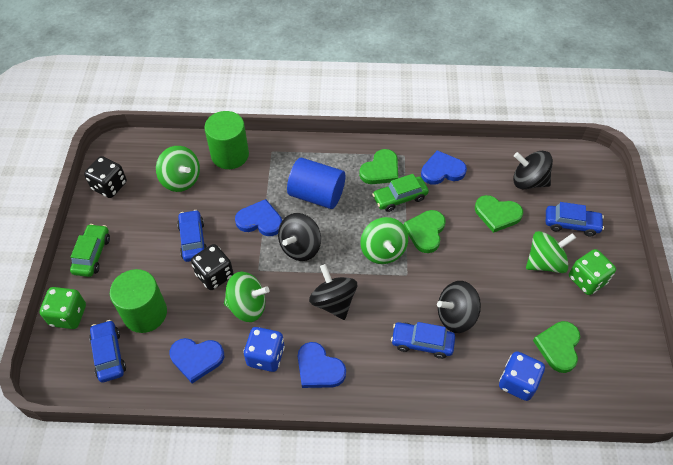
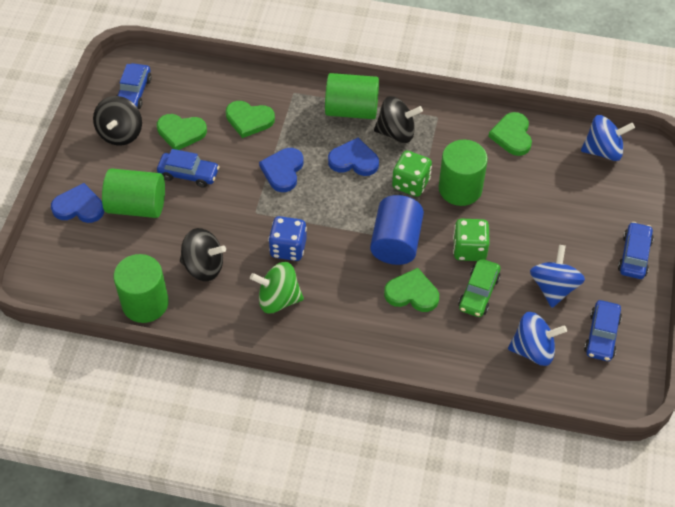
black dice: 2 -> 0
black spinning top: 4 -> 3
blue dice: 2 -> 1
blue heart: 4 -> 3
blue spinning top: 0 -> 3
green car: 2 -> 1
green cylinder: 2 -> 4
green spinning top: 4 -> 1

